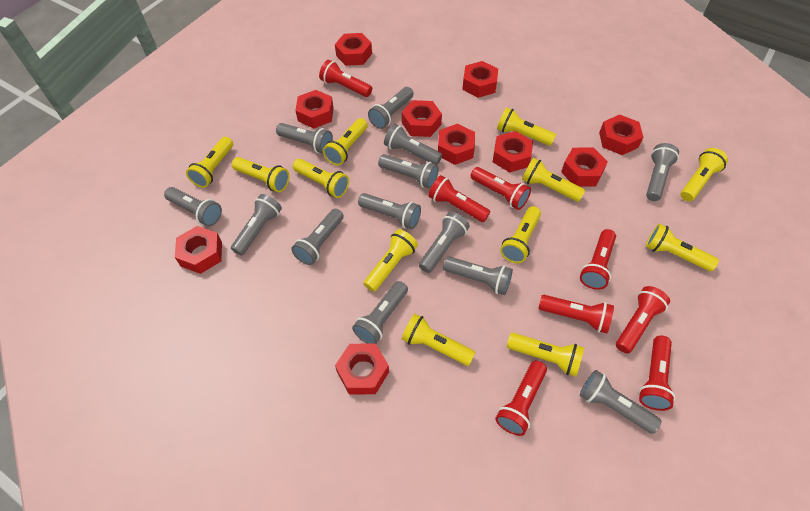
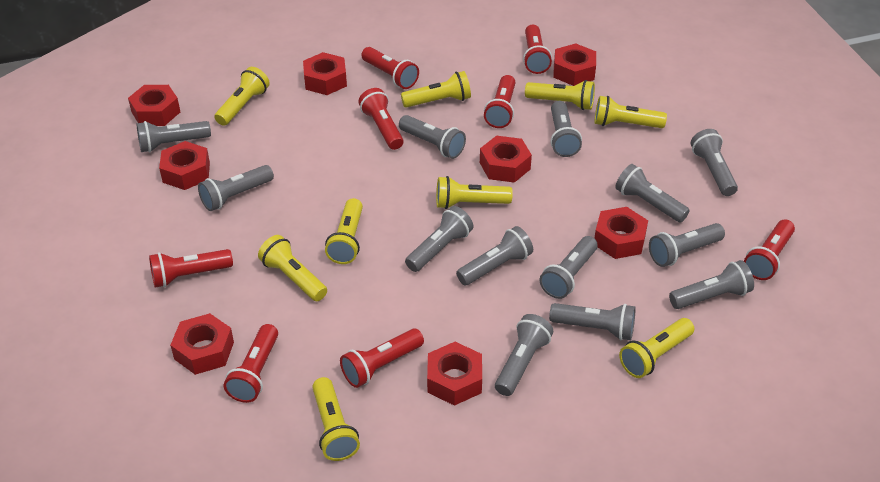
red nut: 10 -> 8
yellow flashlight: 12 -> 9

